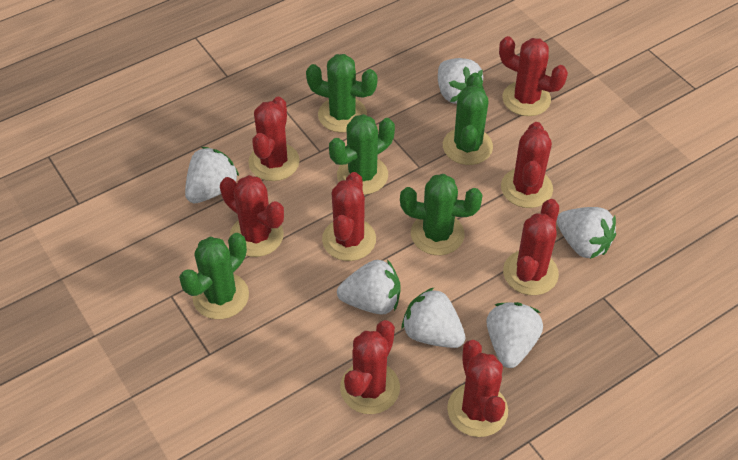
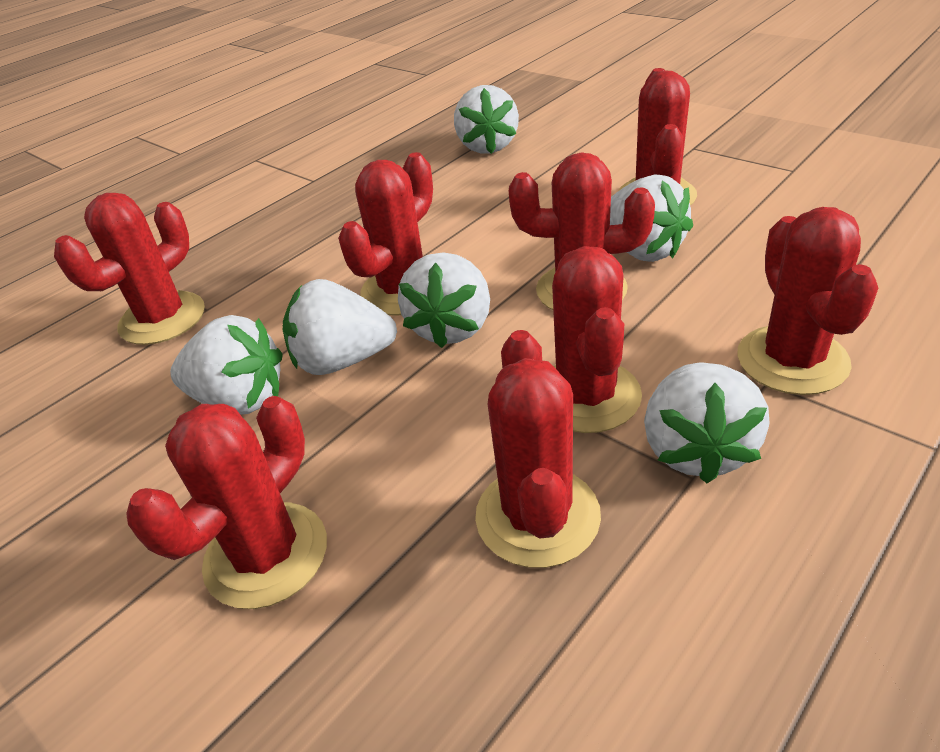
green cactus: 5 -> 0

